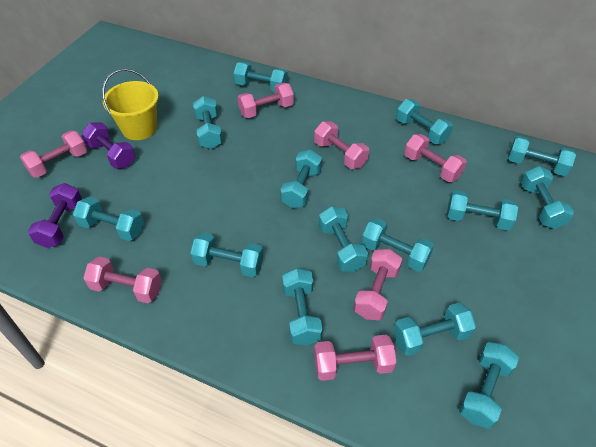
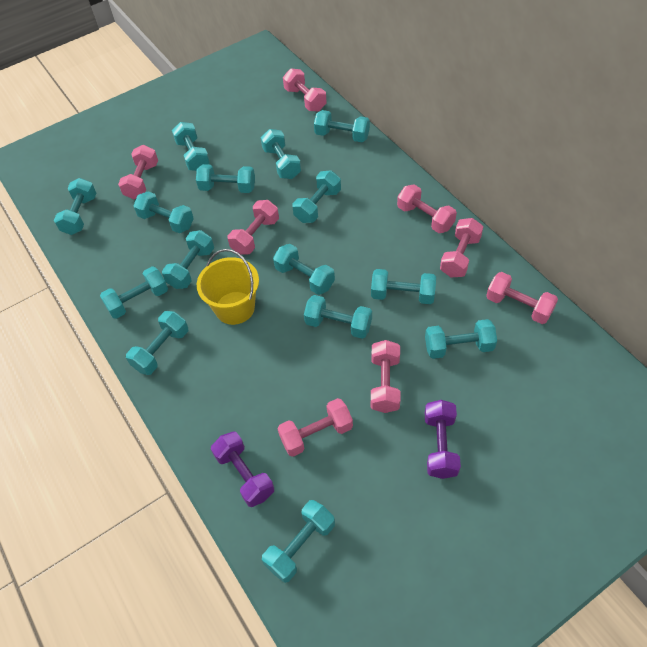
pink dumbbell: 7 -> 8
turquoise dumbbell: 14 -> 15

